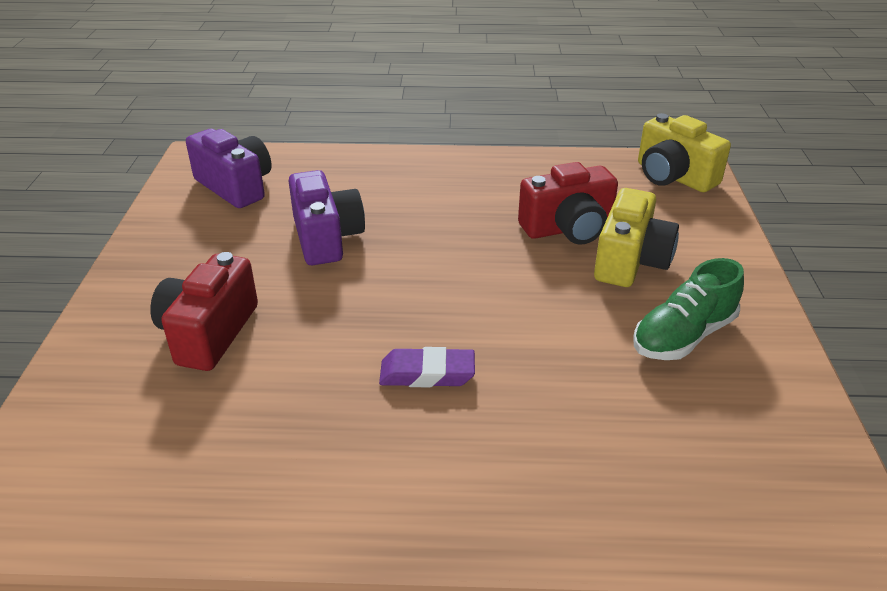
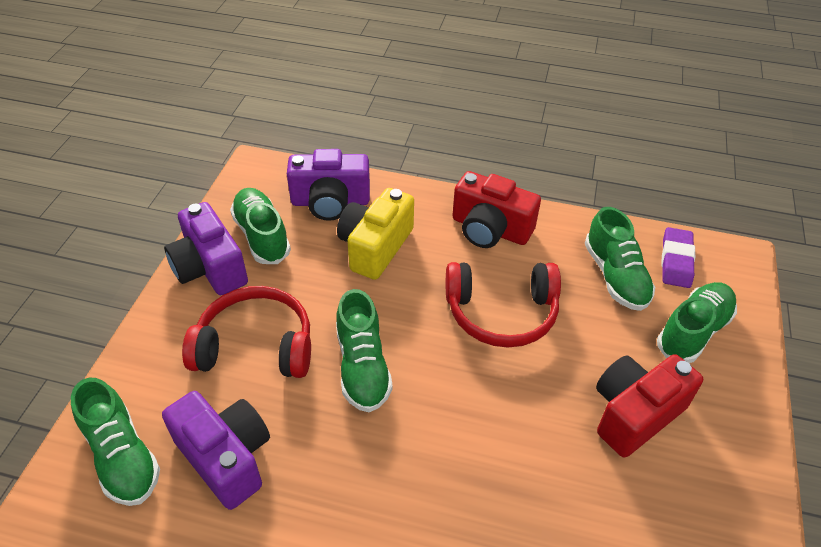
green shoe: 1 -> 5
purple camera: 2 -> 3
red headphones: 0 -> 2
yellow camera: 2 -> 1

